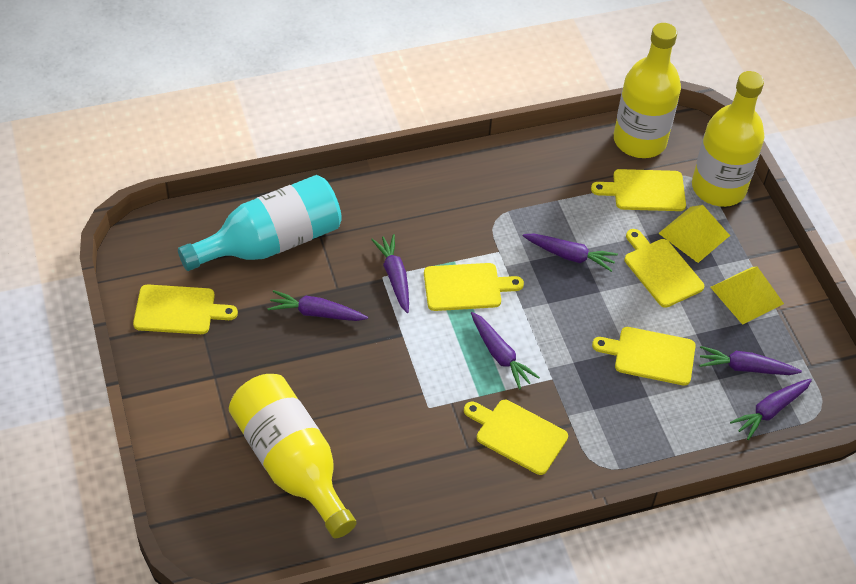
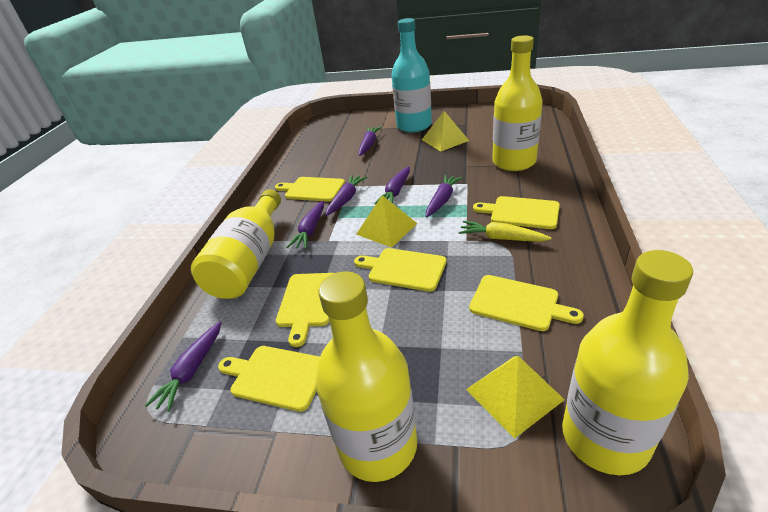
yellow bottle: 3 -> 4
yellow carrot: 0 -> 1
yellow pyramid: 2 -> 3

